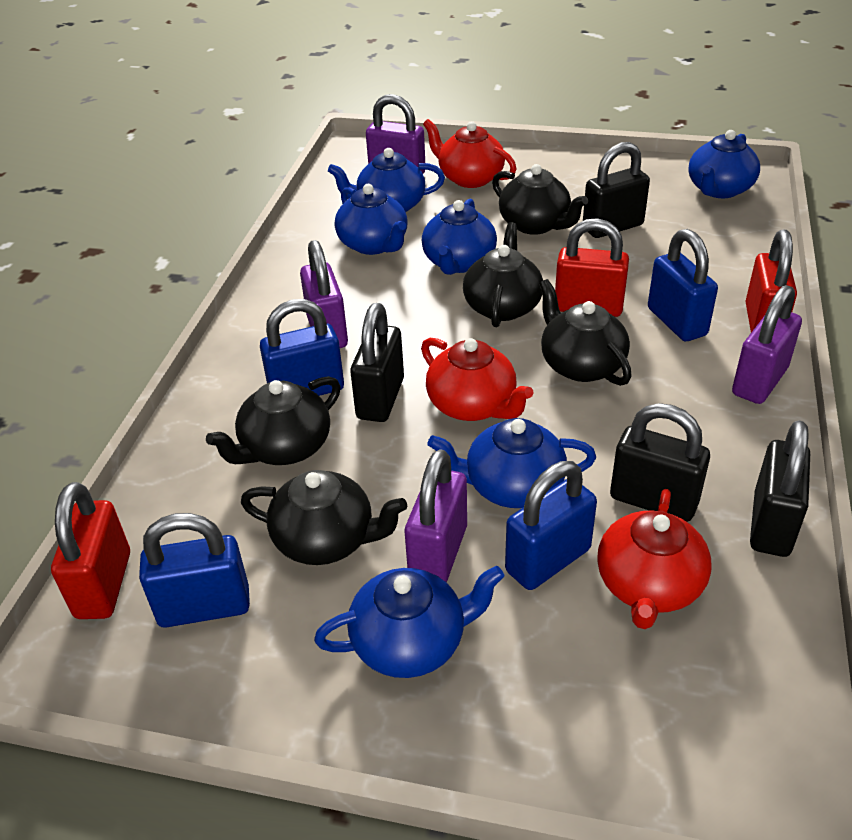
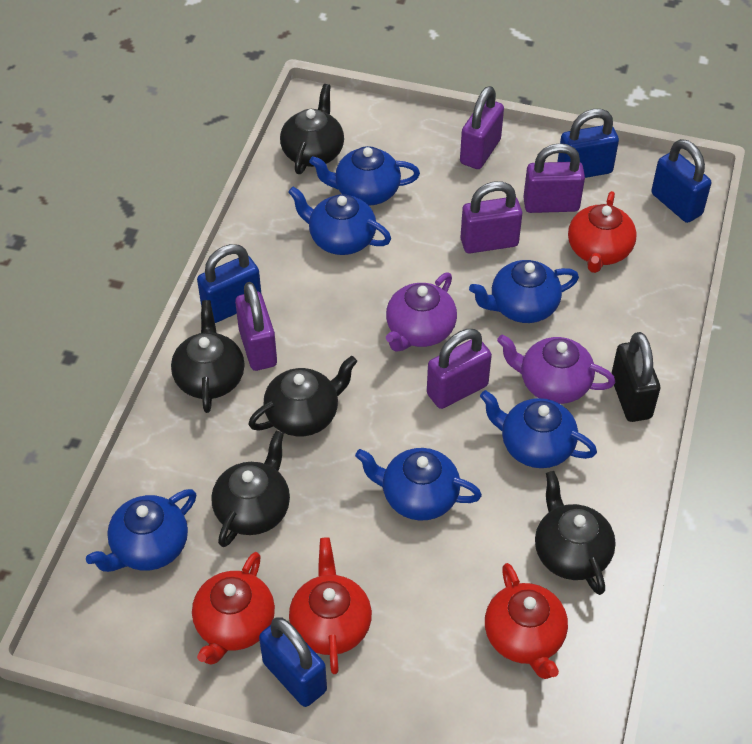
black padlock: 4 -> 1
purple padlock: 4 -> 5
purple teapot: 0 -> 2
red padlock: 3 -> 0
red teapot: 3 -> 4

